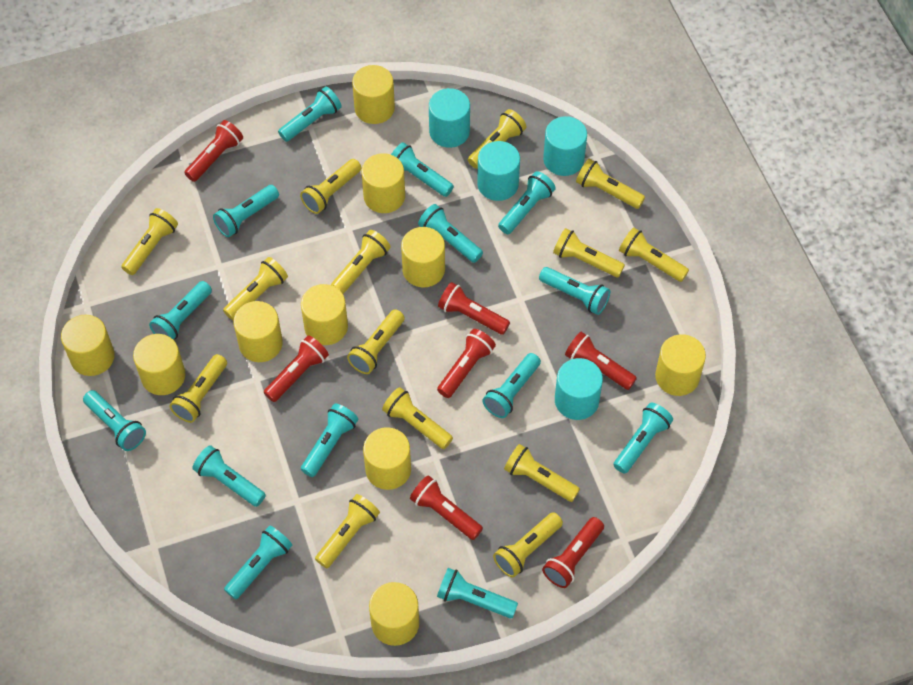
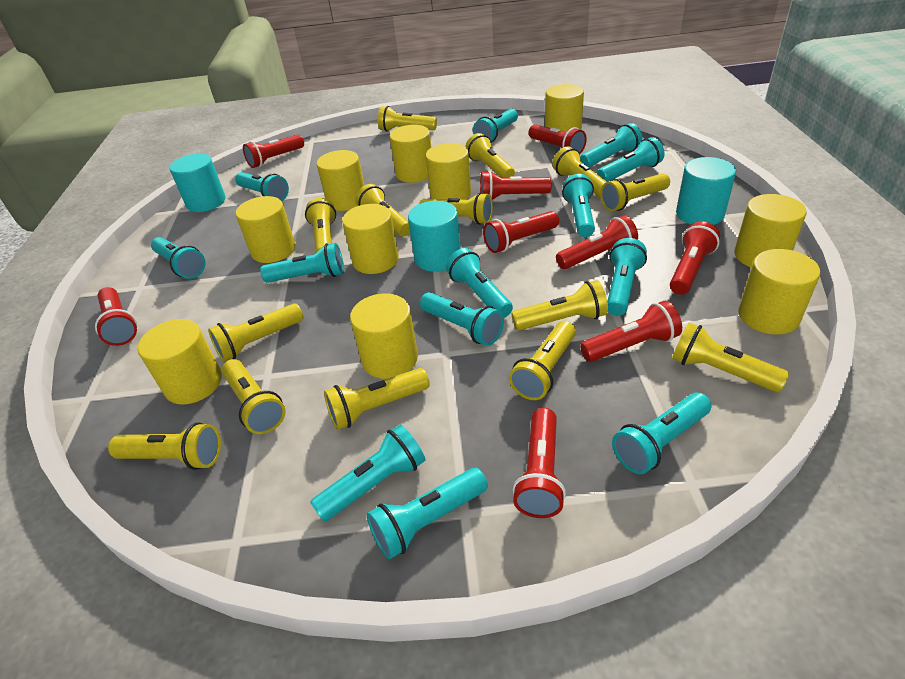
red flashlight: 7 -> 9
turquoise cylinder: 4 -> 3
turquoise flashlight: 14 -> 13

